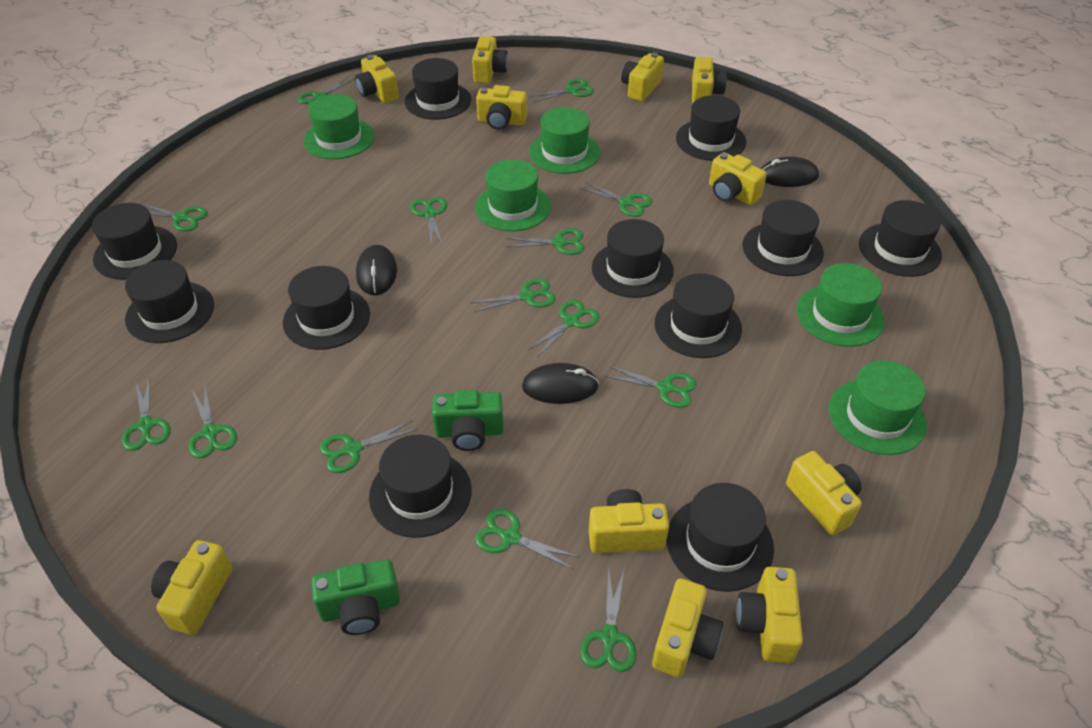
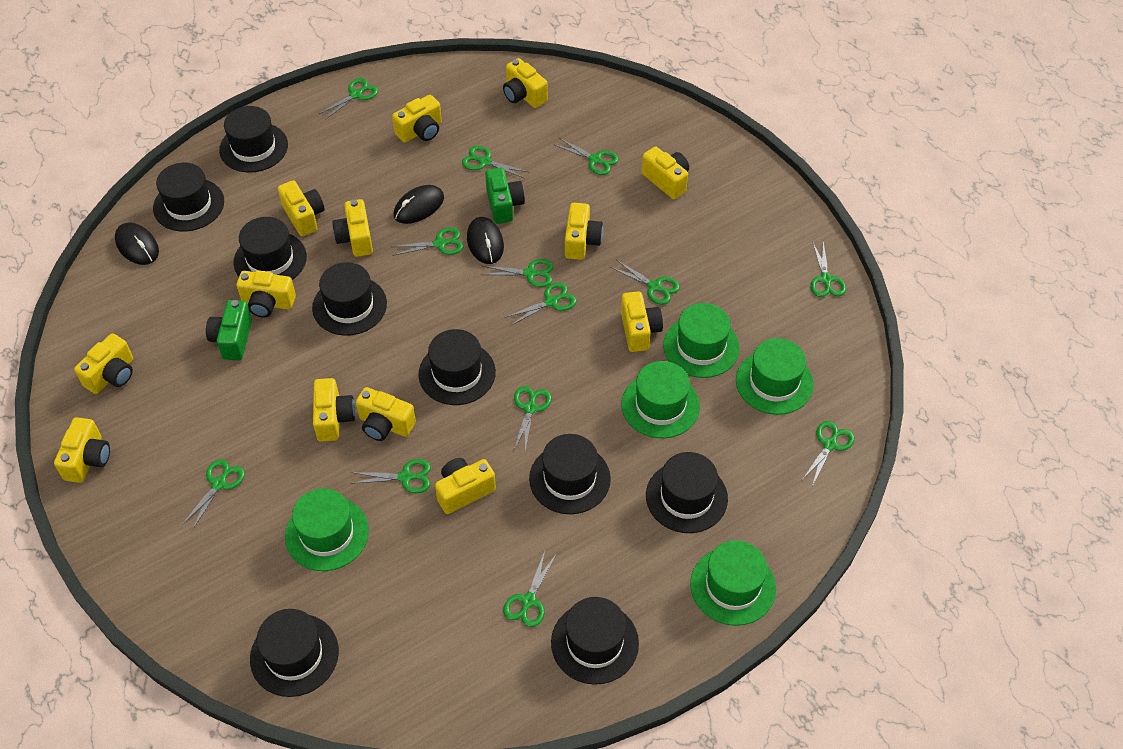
black hat: 11 -> 9
green scissors: 14 -> 13
yellow camera: 11 -> 13

